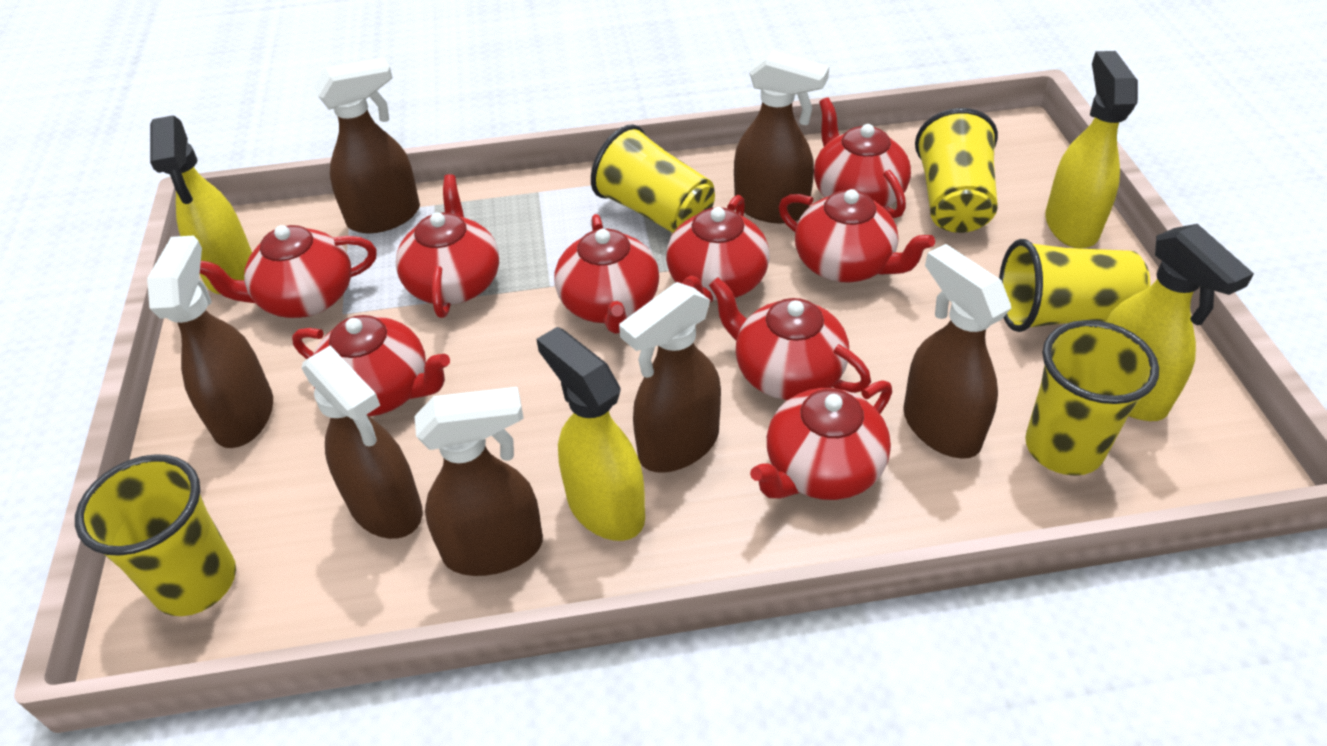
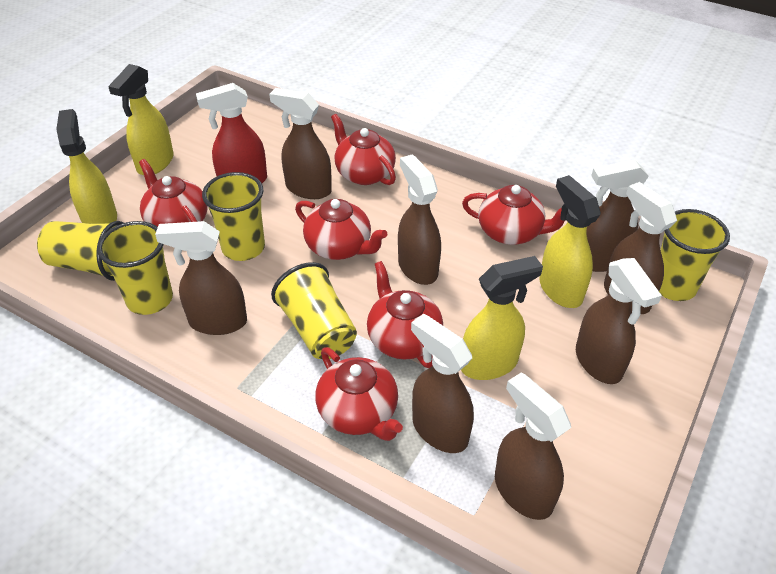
brown spray bottle: 7 -> 8
red spray bottle: 0 -> 1
red teapot: 9 -> 6

